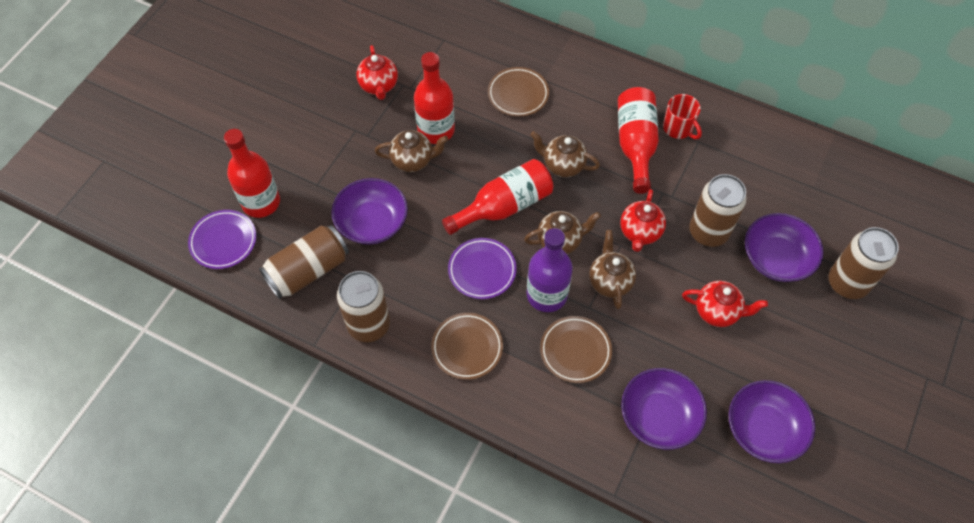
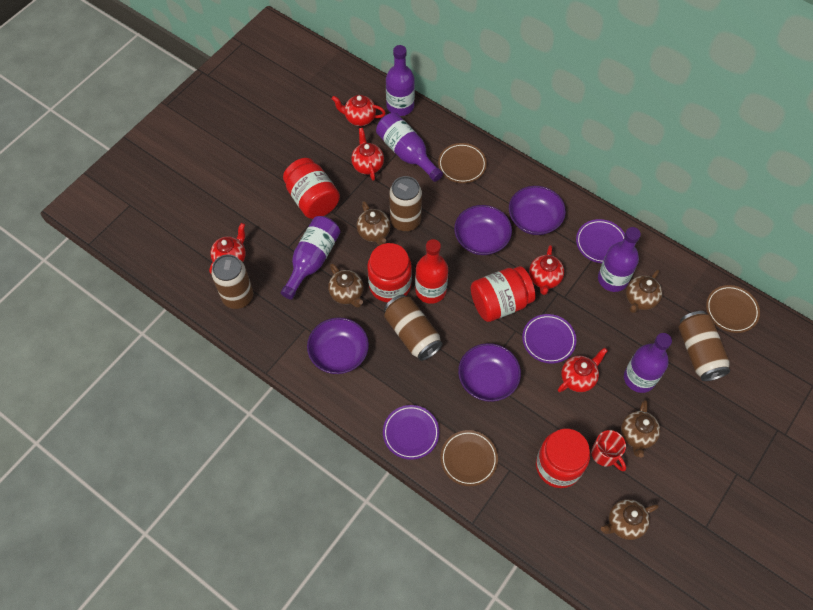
brown teapot: 4 -> 5
purple bottle: 1 -> 5
purple plate: 2 -> 3
red bottle: 4 -> 1
red jar: 0 -> 4
red teapot: 3 -> 5

